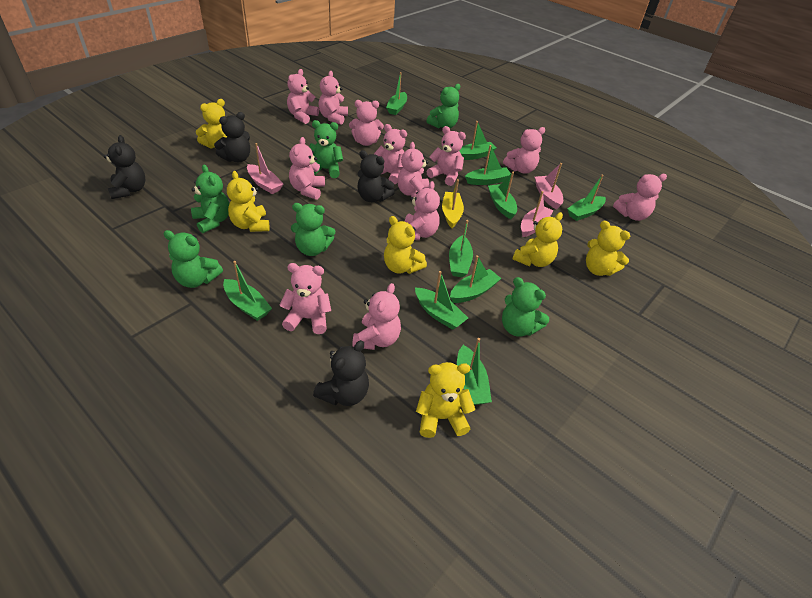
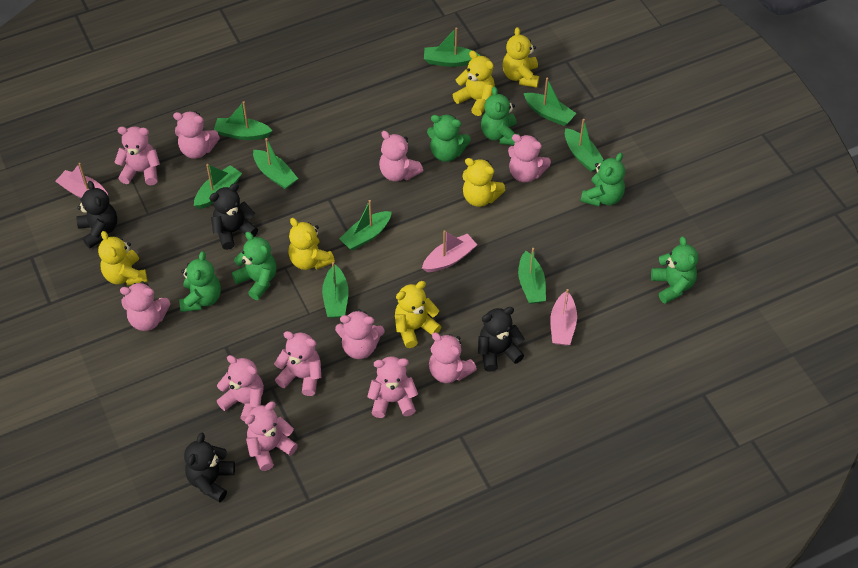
green boat: 10 -> 9
pink teddy bear: 12 -> 11
yellow boat: 1 -> 0

